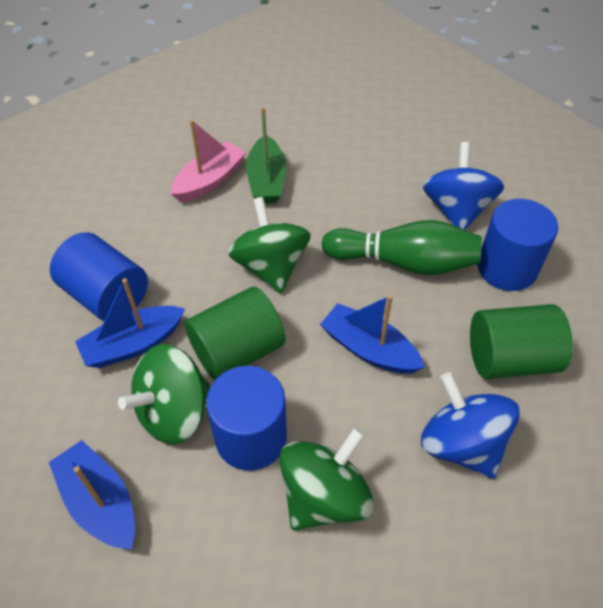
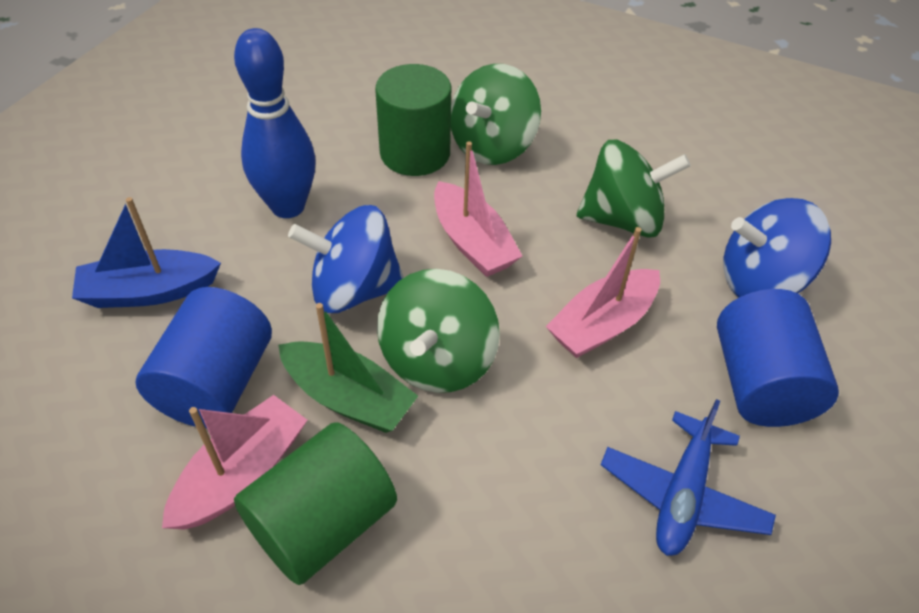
blue boat: 3 -> 1
blue bowling pin: 0 -> 1
blue cylinder: 3 -> 2
blue plane: 0 -> 1
green bowling pin: 1 -> 0
pink boat: 1 -> 3

